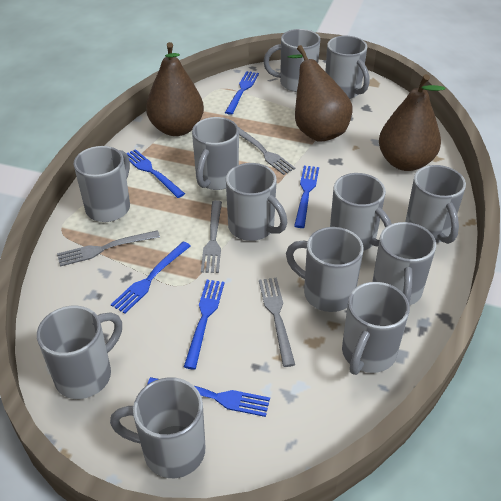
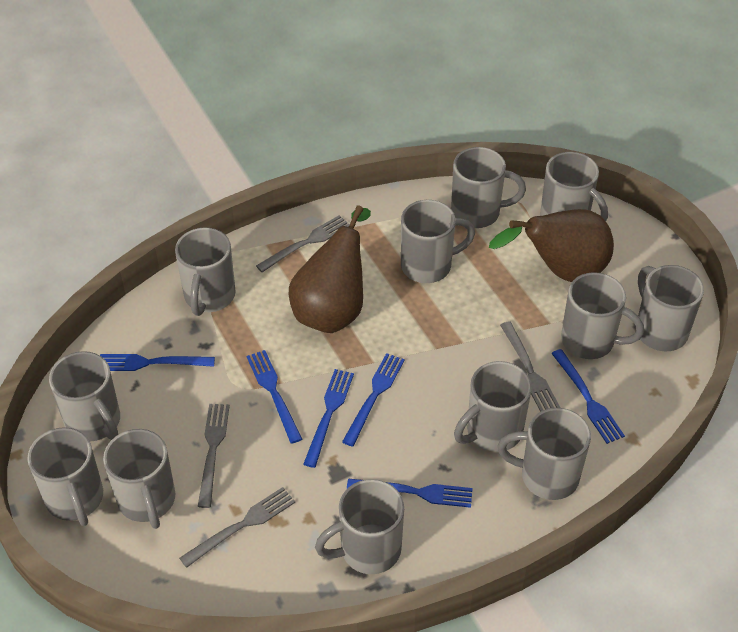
brown pear: 3 -> 2

